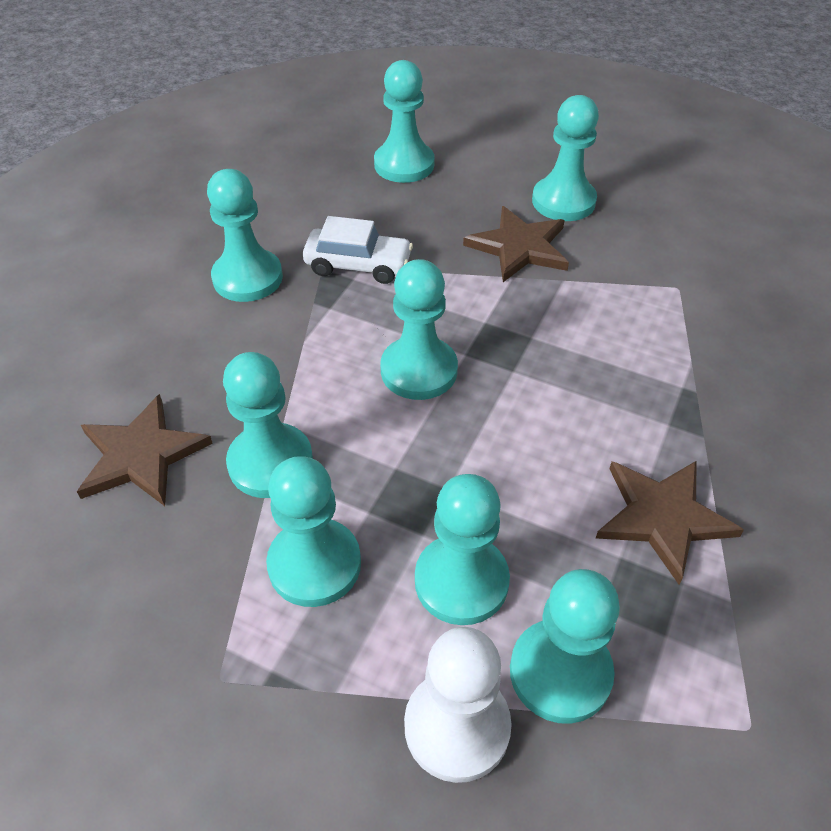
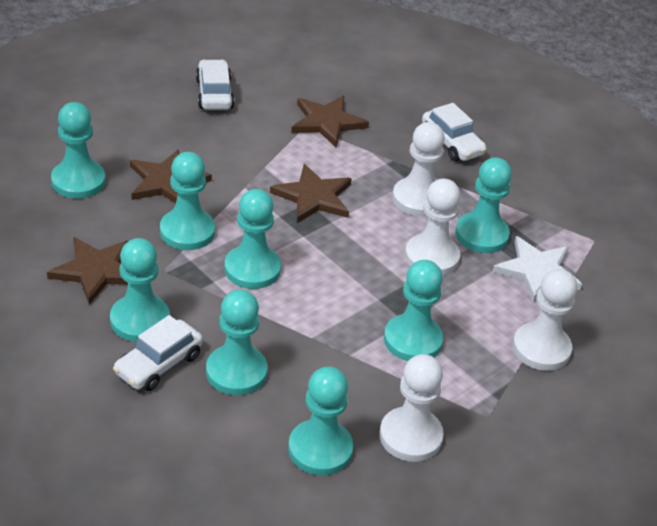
brown star: 3 -> 4
white car: 1 -> 3
white pawn: 1 -> 4
white star: 0 -> 1

